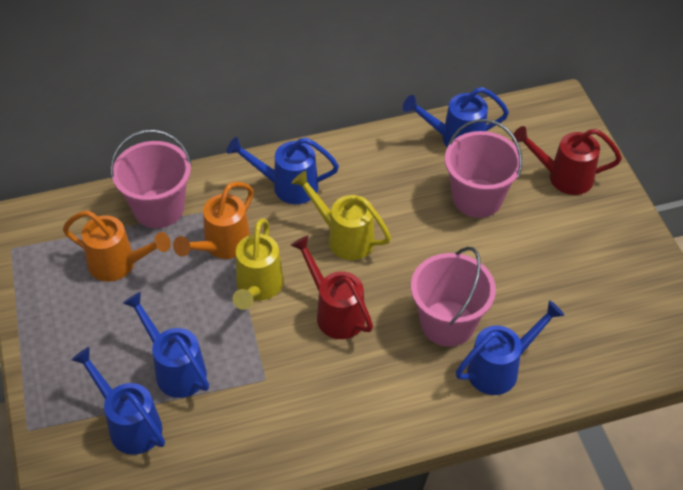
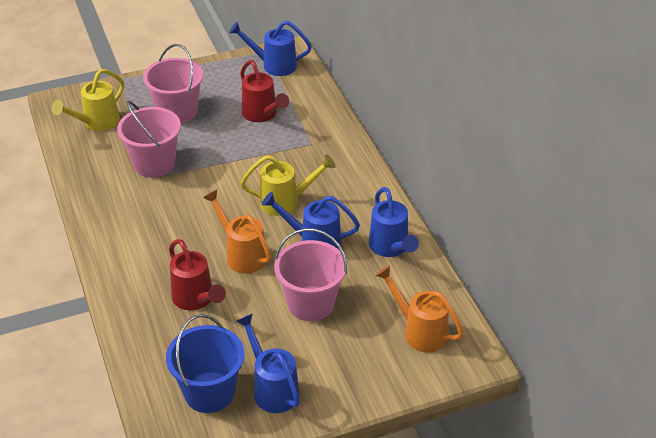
blue bucket: 0 -> 1
blue watering can: 5 -> 4

